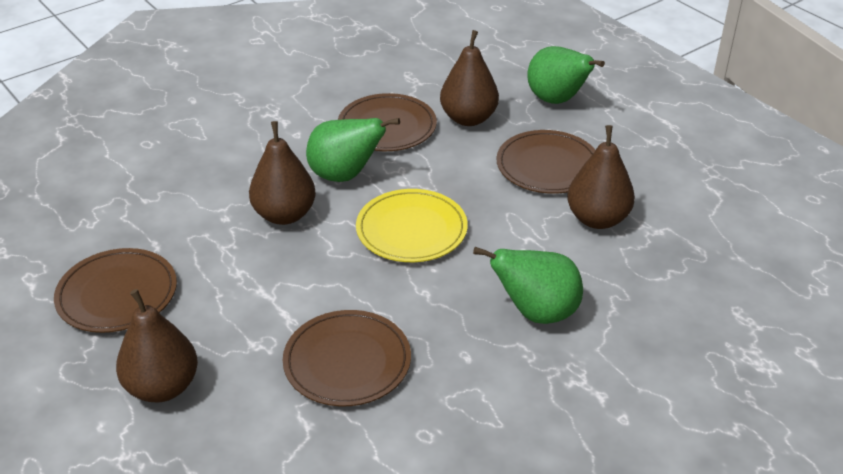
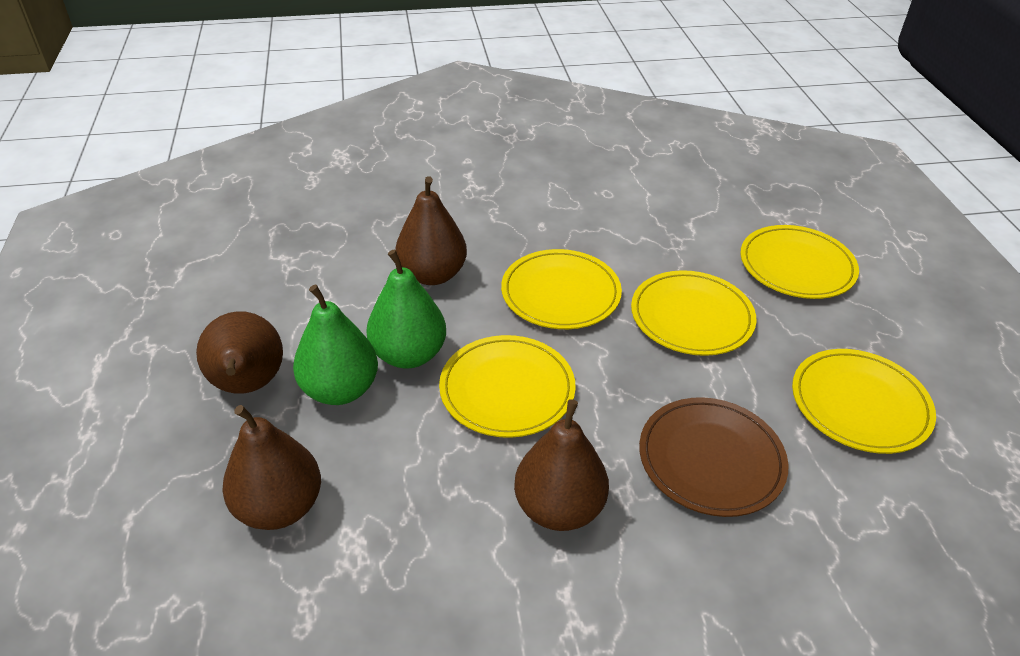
brown plate: 4 -> 1
green pear: 3 -> 2
yellow plate: 1 -> 5

